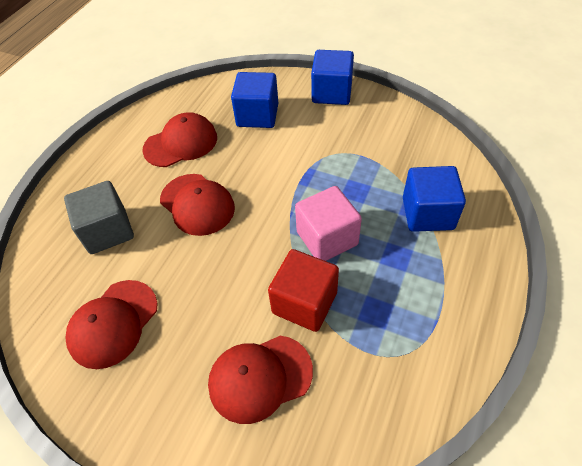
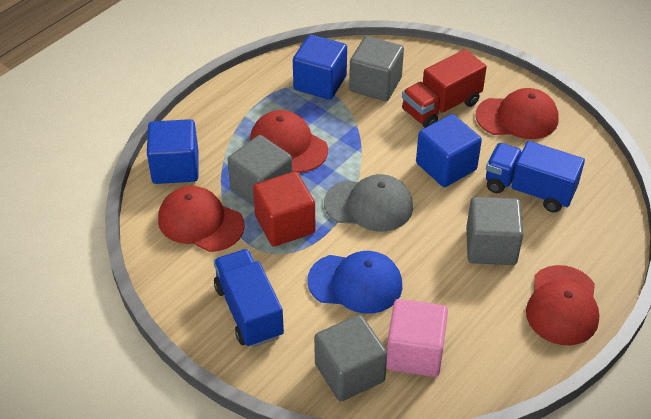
blue cap: 0 -> 1
blue truck: 0 -> 2
grey cap: 0 -> 1
grey cube: 1 -> 4
red truck: 0 -> 1

